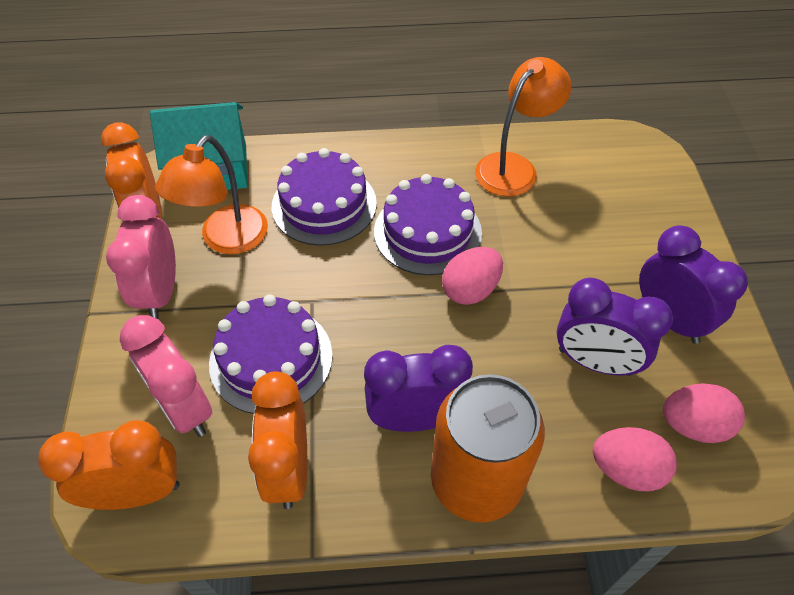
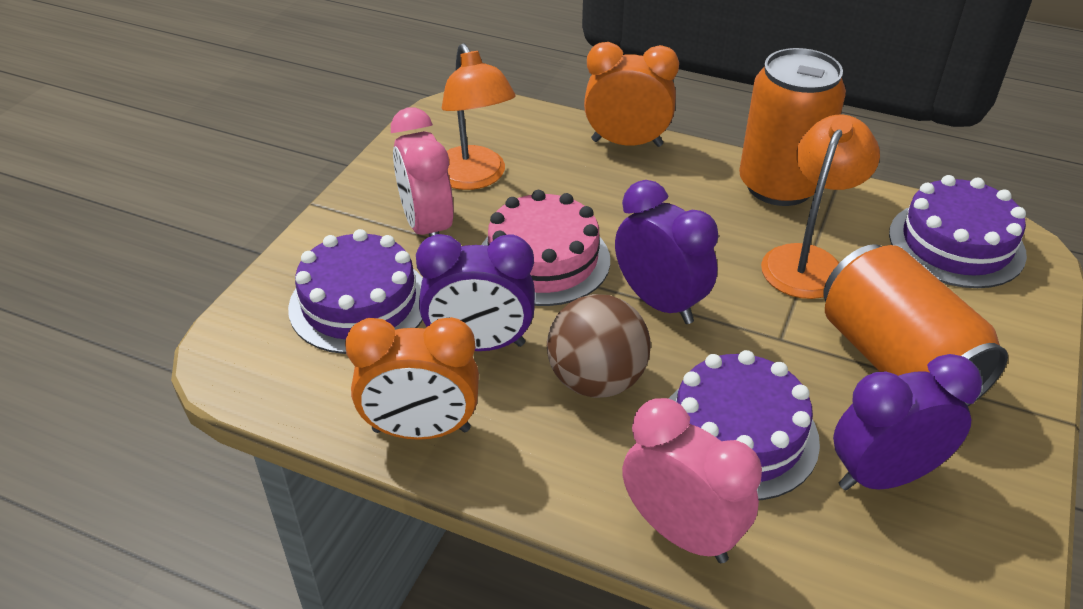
brown ball: 0 -> 1
orange can: 1 -> 2
orange clock: 3 -> 2
pink cake: 0 -> 1
pink egg: 3 -> 0
turquoise house: 1 -> 0

